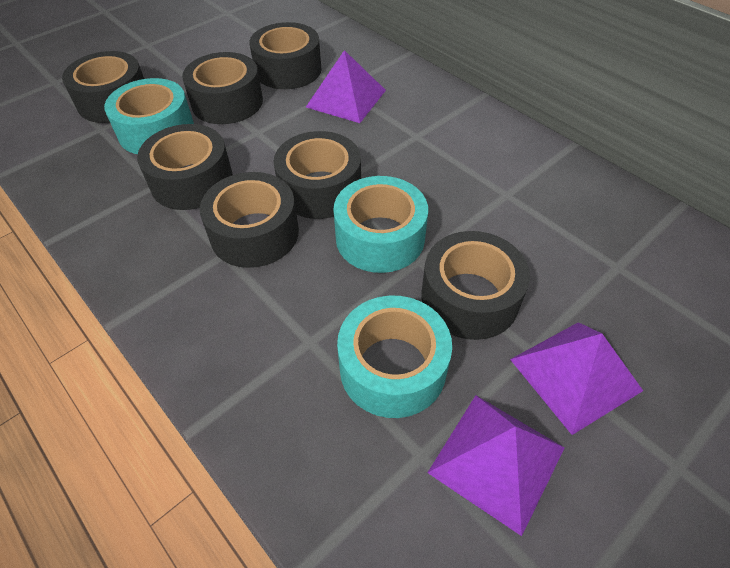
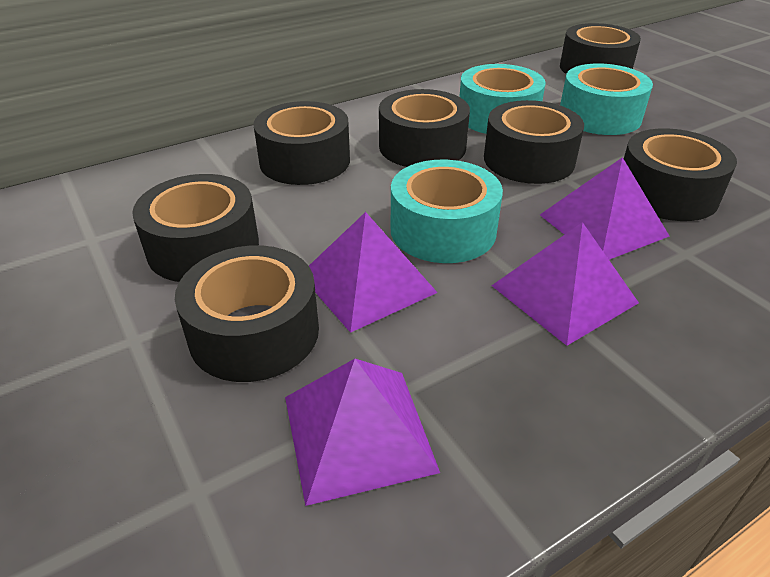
purple pyramid: 3 -> 4

